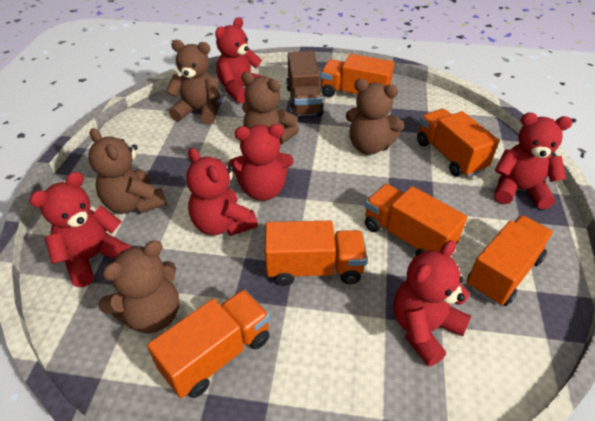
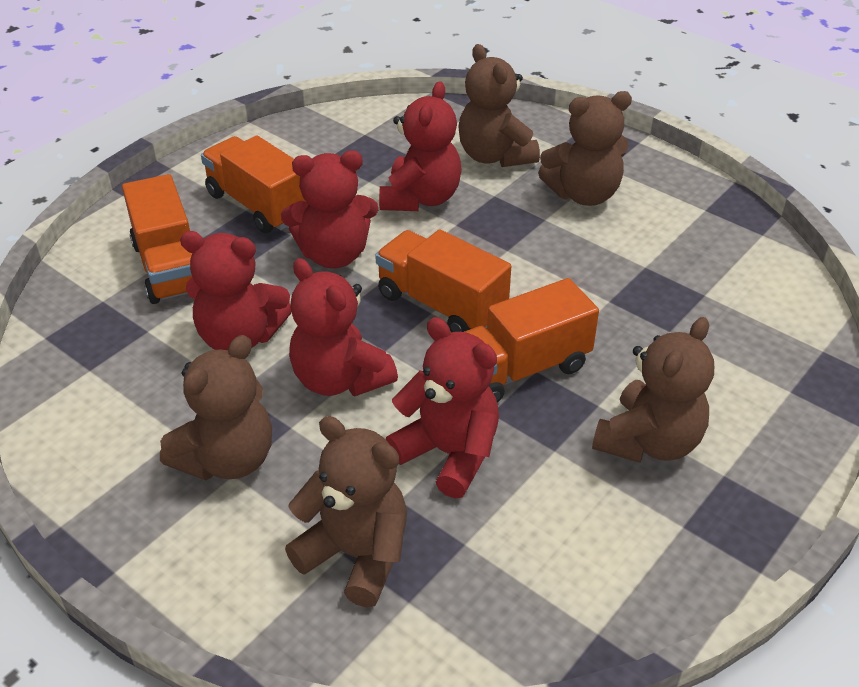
brown truck: 1 -> 0
orange truck: 6 -> 4
red teddy bear: 6 -> 5

